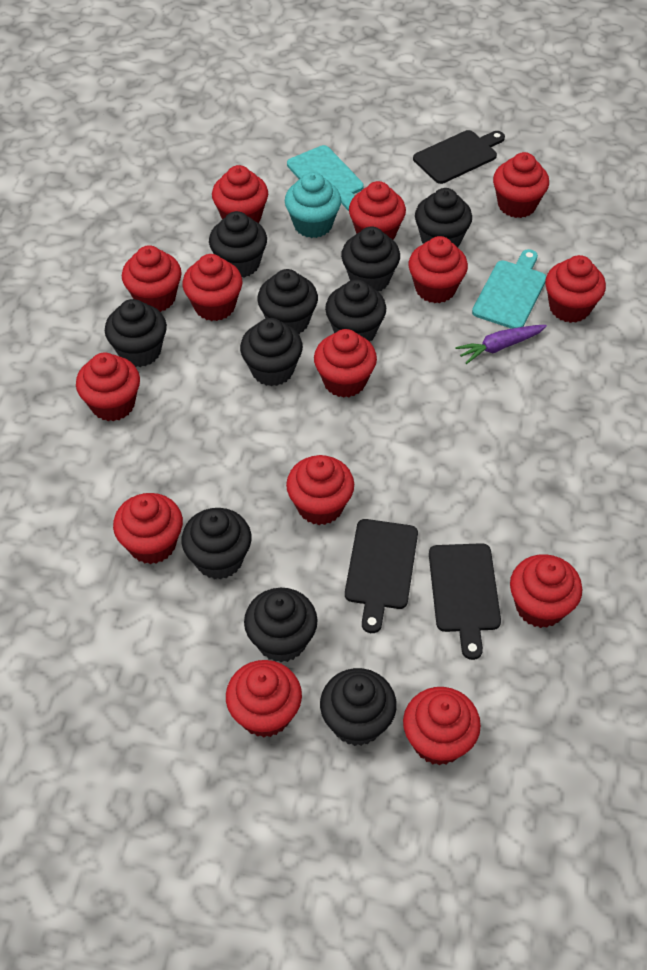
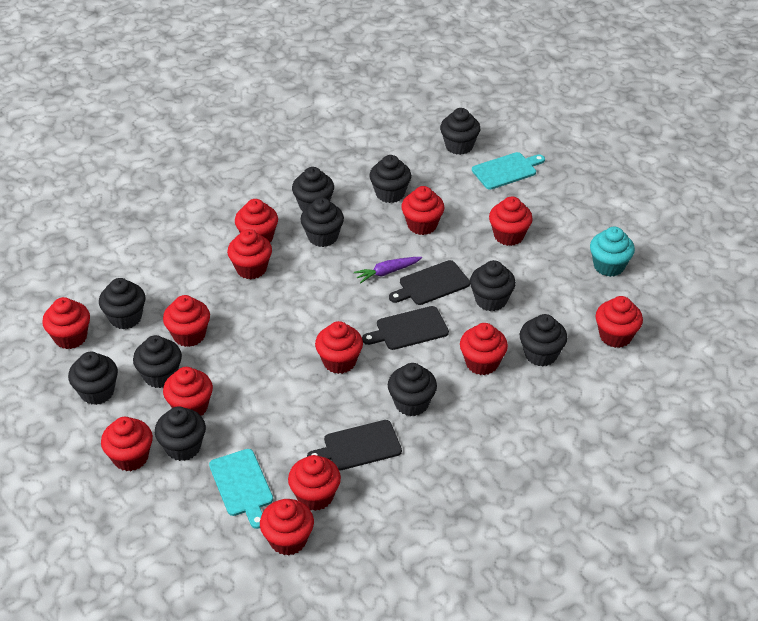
black cupcake: 10 -> 11
red cupcake: 14 -> 13

